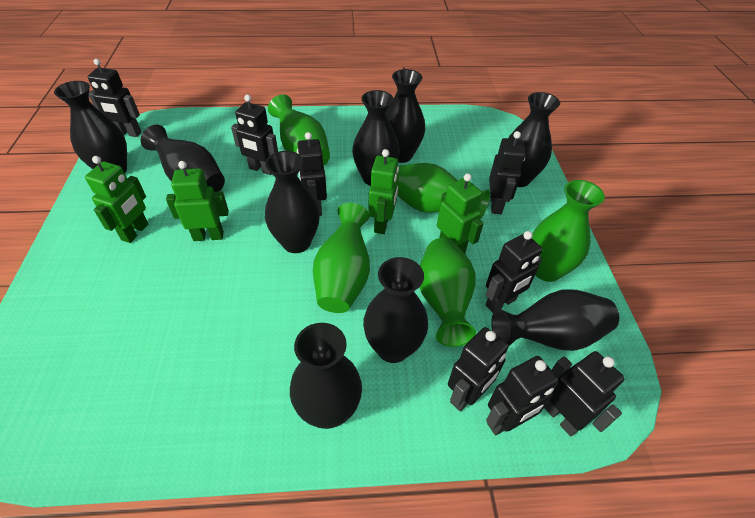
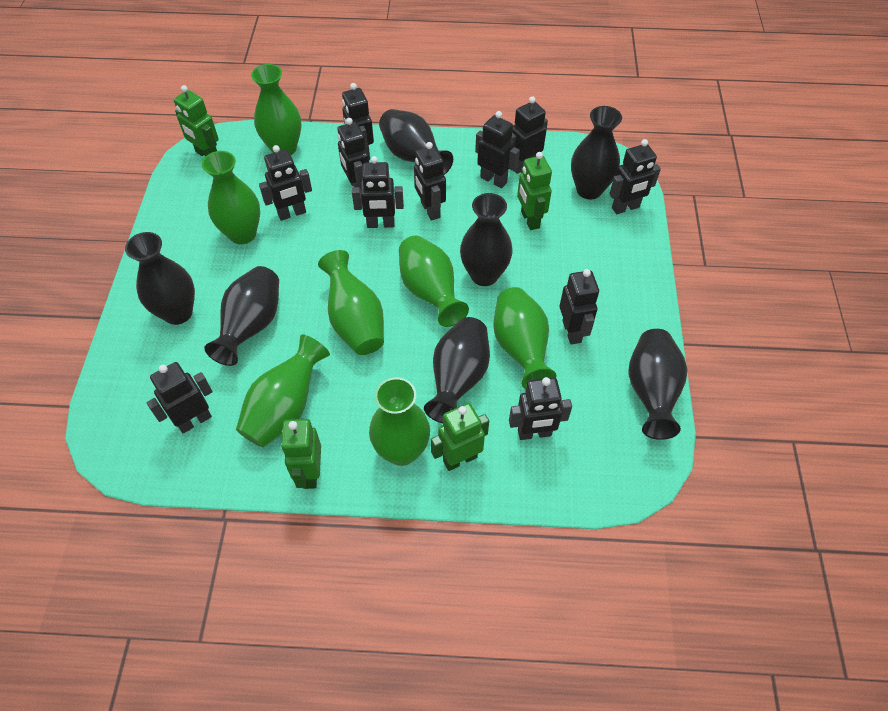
black robot: 8 -> 11
black vase: 9 -> 7
green vase: 5 -> 7

